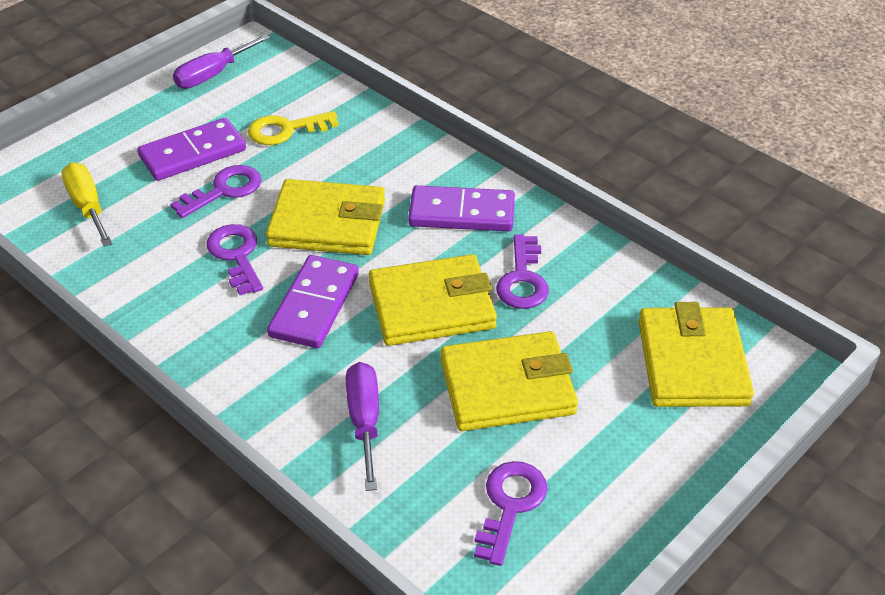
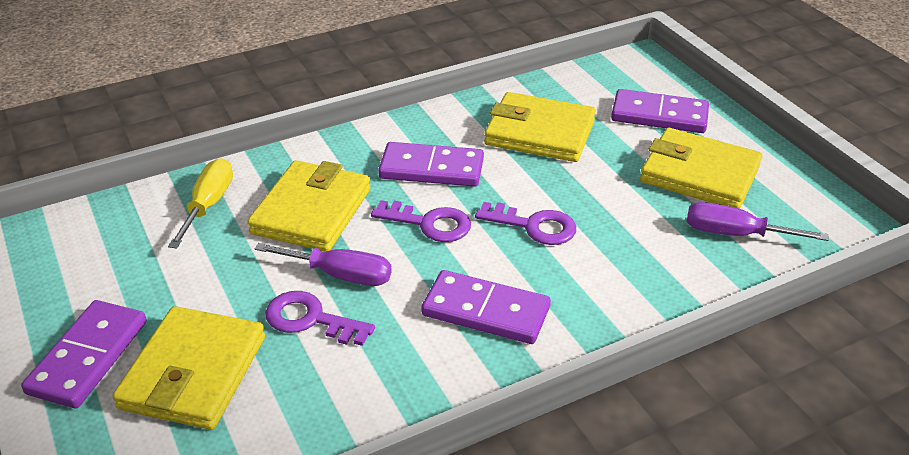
purple domino: 3 -> 4
purple key: 4 -> 3
yellow key: 1 -> 0

